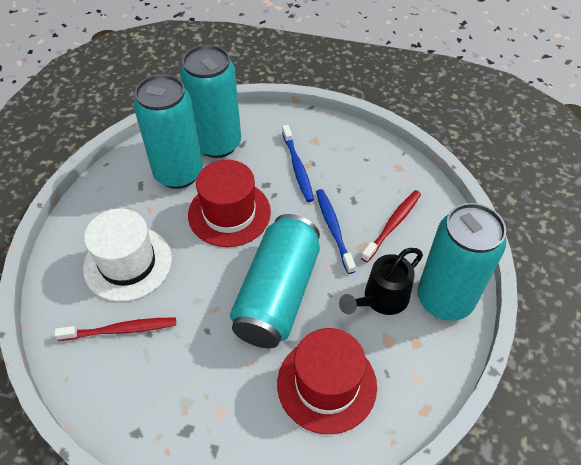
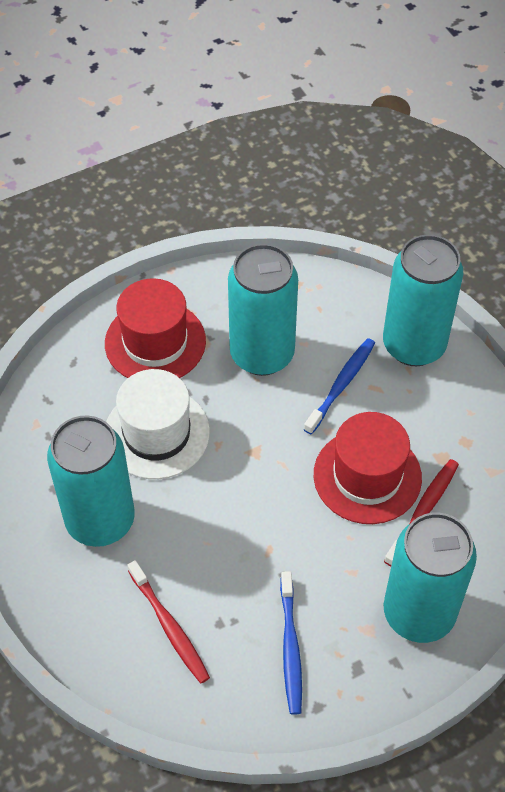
black watering can: 1 -> 0

